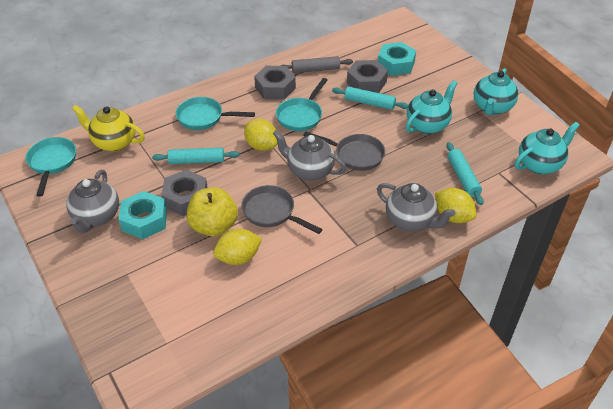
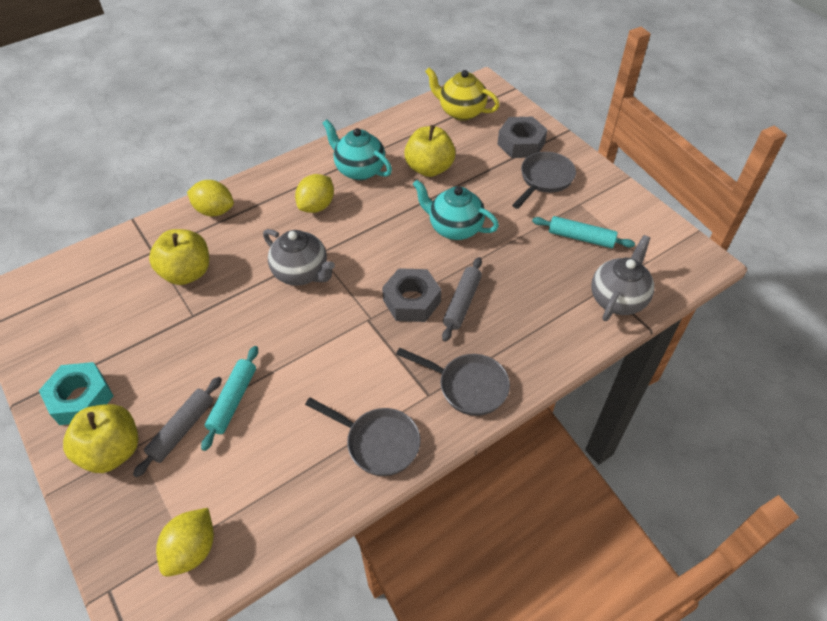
grey nut: 3 -> 2
grey pan: 2 -> 3
grey rolling pin: 1 -> 2
grey teapot: 3 -> 2
turquoise nut: 2 -> 1
turquoise pan: 3 -> 0
turquoise rolling pin: 3 -> 2
turquoise teapot: 3 -> 2
yellow apple: 1 -> 3

